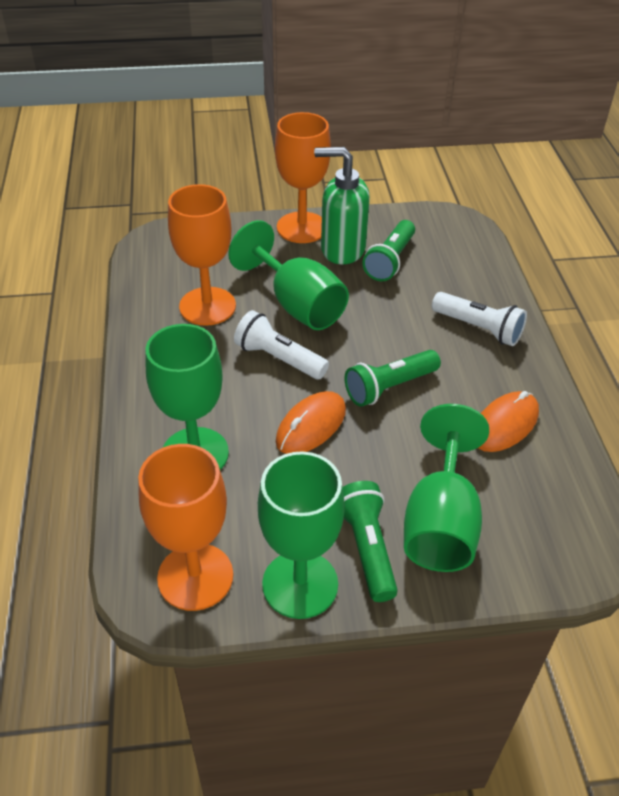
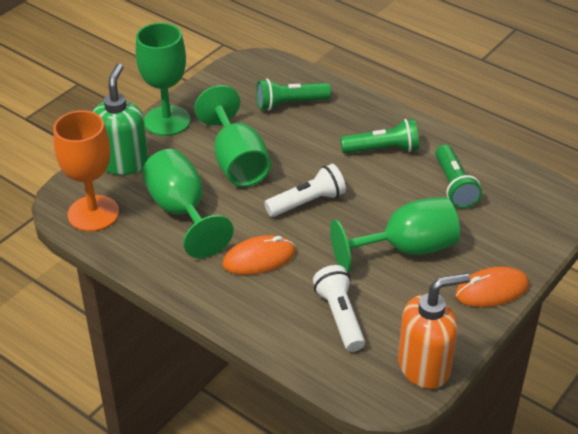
orange goblet: 3 -> 1
orange soap dispenser: 0 -> 1

